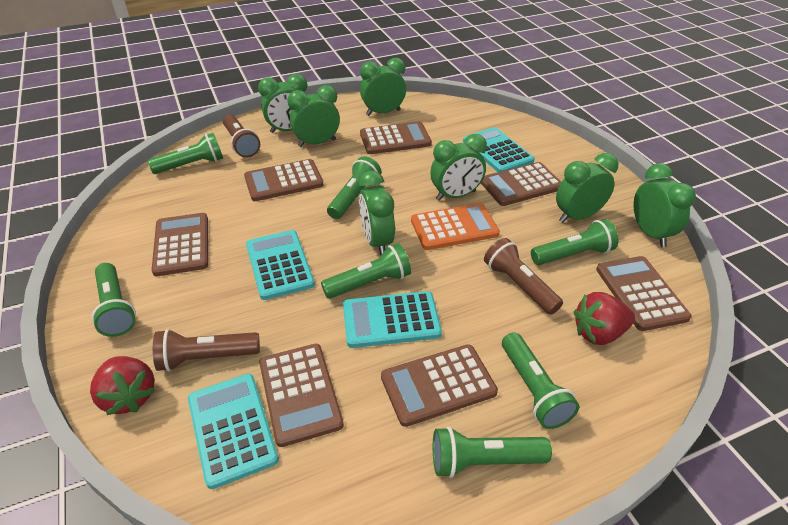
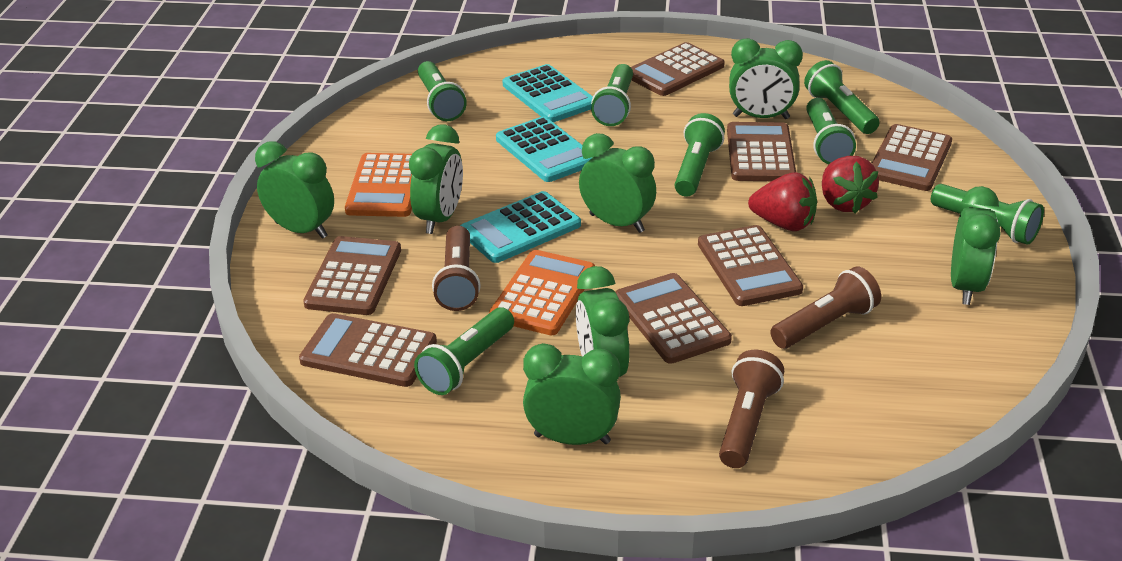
orange calculator: 1 -> 2
turquoise calculator: 4 -> 3

